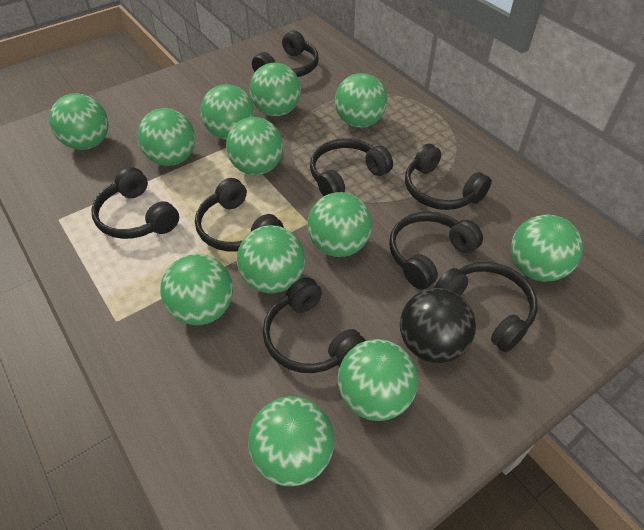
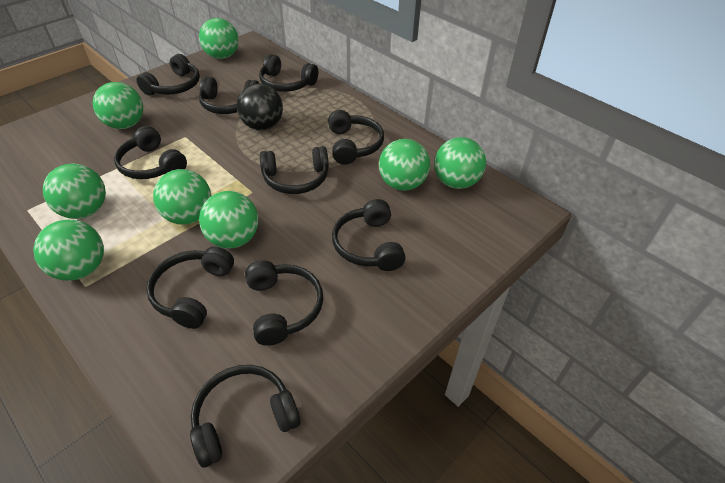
black headphones: 8 -> 10
green ball: 12 -> 8

